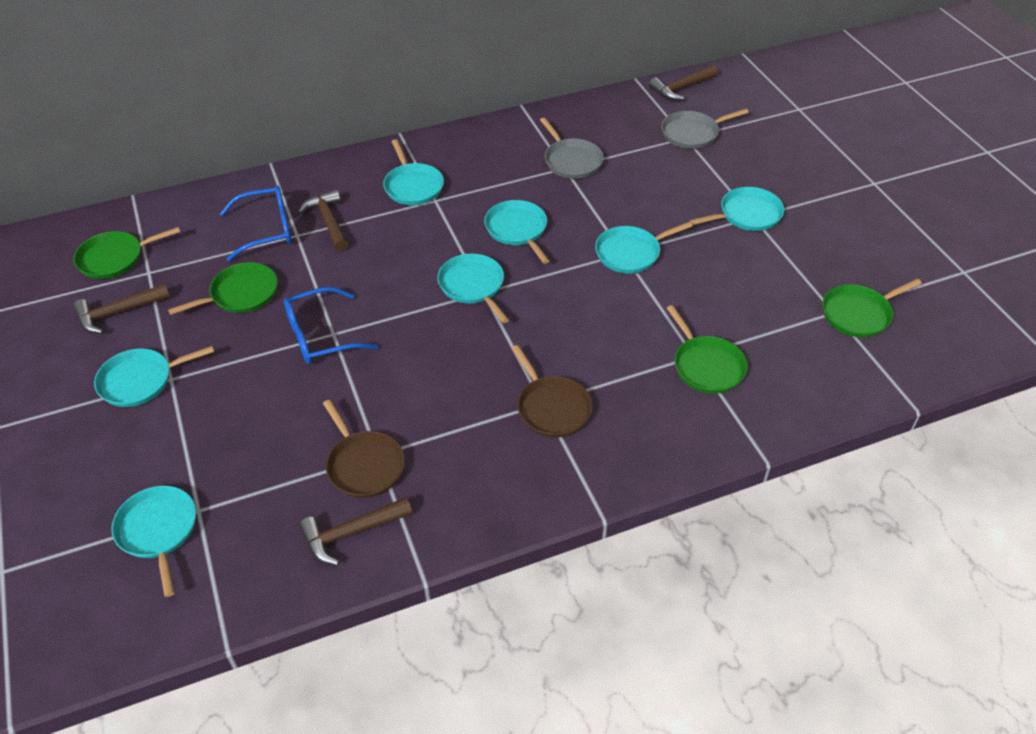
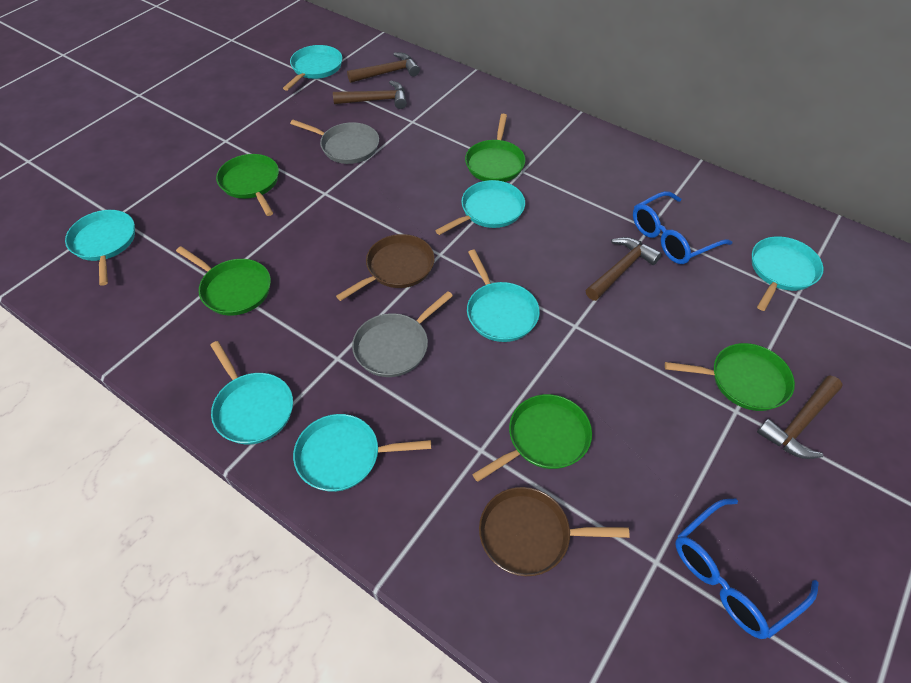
green pan: 4 -> 5

